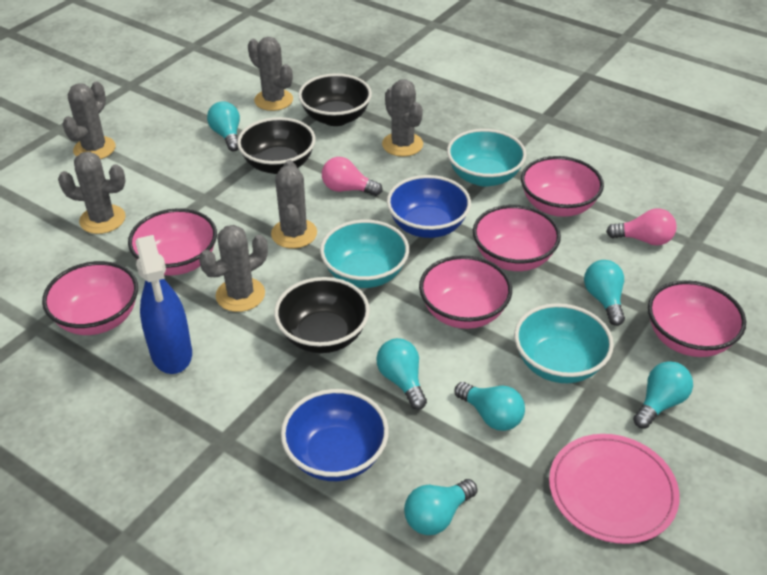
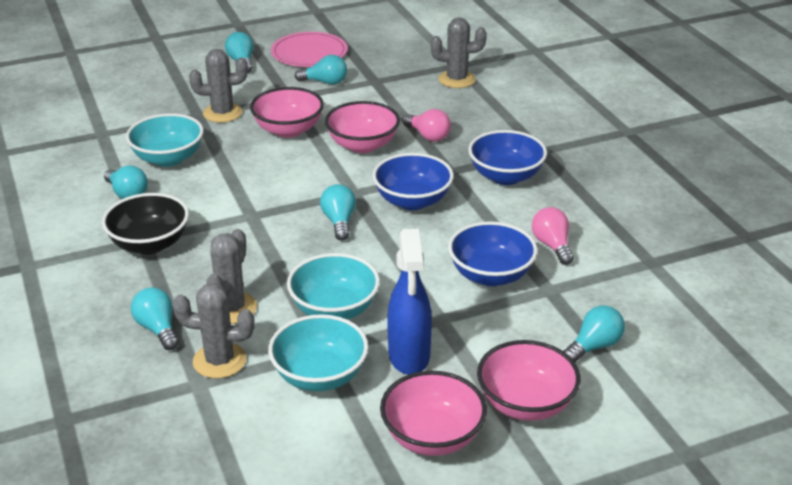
black bowl: 3 -> 1
blue bowl: 2 -> 3
grey cactus: 6 -> 4
pink bowl: 6 -> 4

